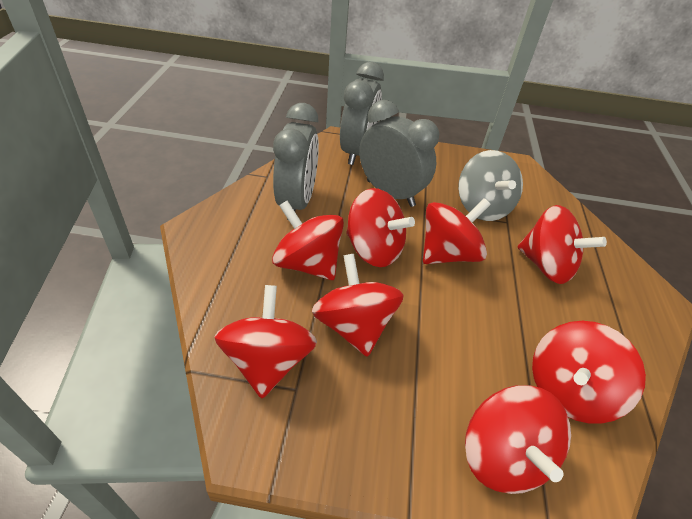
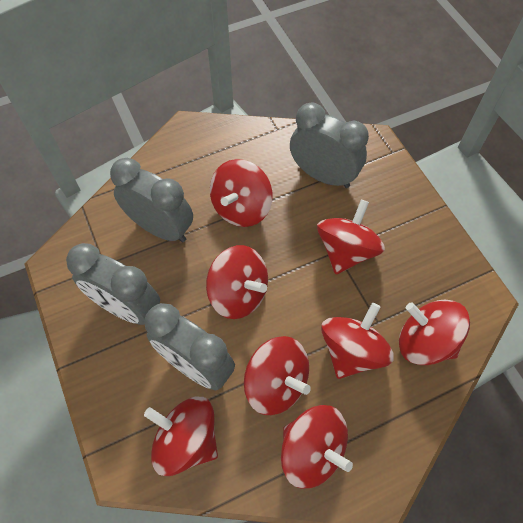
grey clock: 3 -> 4
grey spinning top: 1 -> 0

